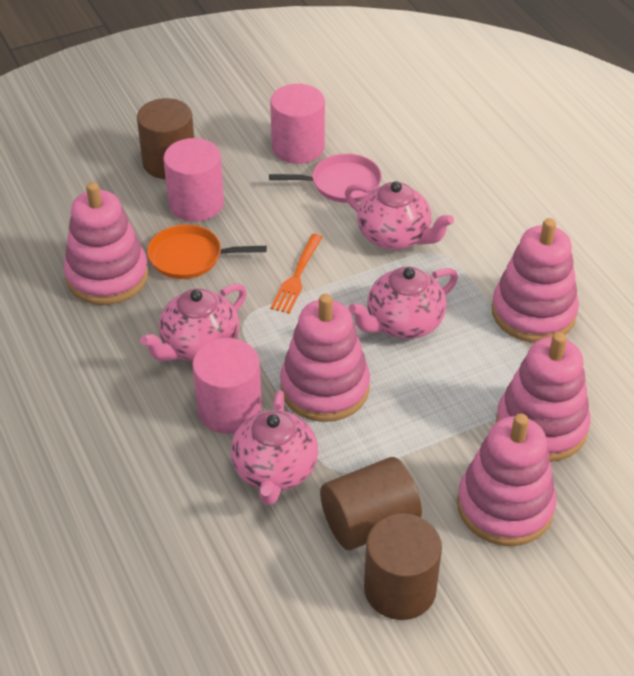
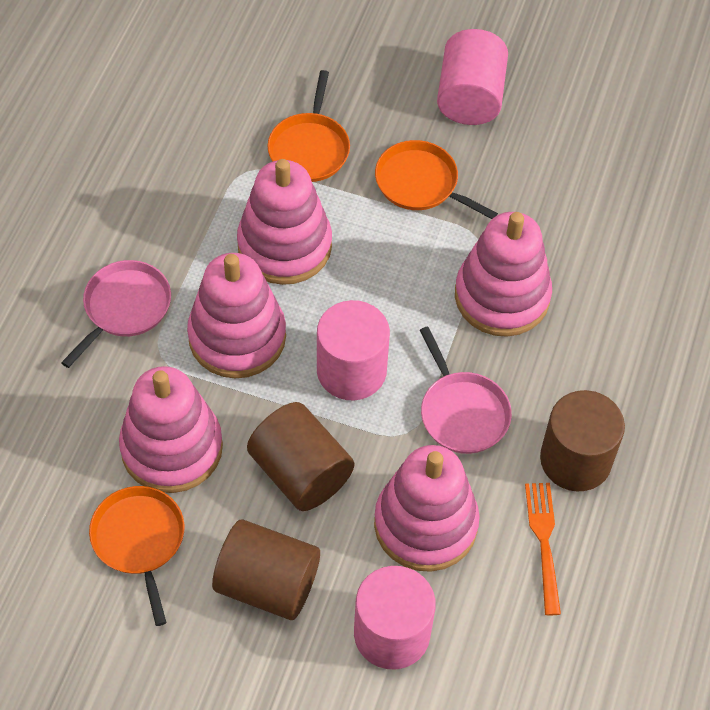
orange pan: 1 -> 3
pink pan: 1 -> 2
pink teapot: 4 -> 0

